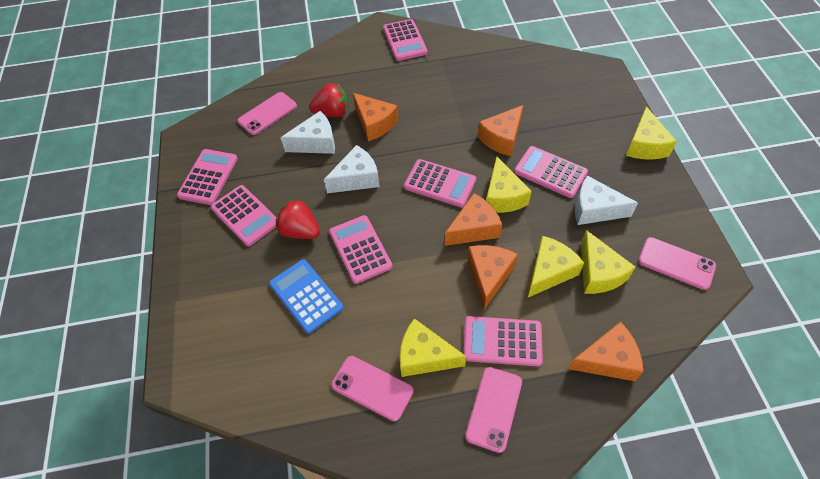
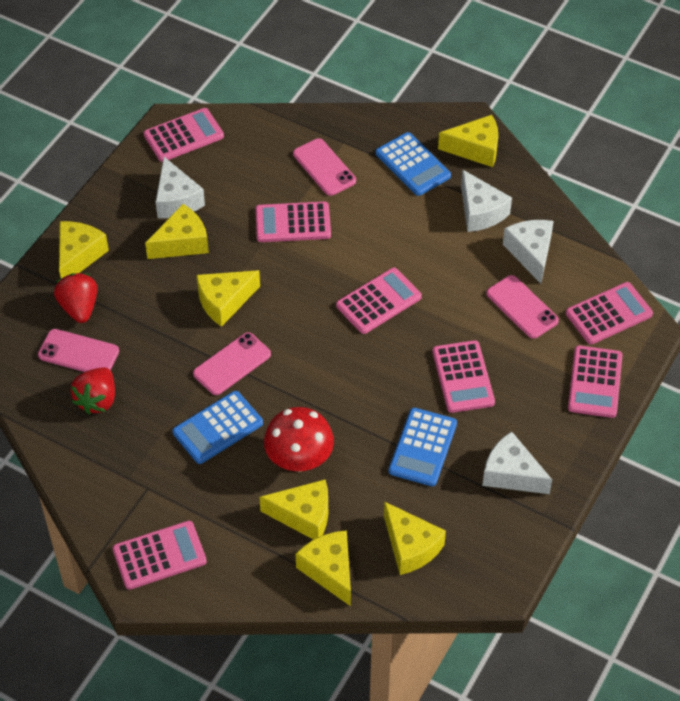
blue calculator: 1 -> 3
orange cheese: 5 -> 0
red mushroom: 0 -> 1
white cheese: 3 -> 4
yellow cheese: 5 -> 7

